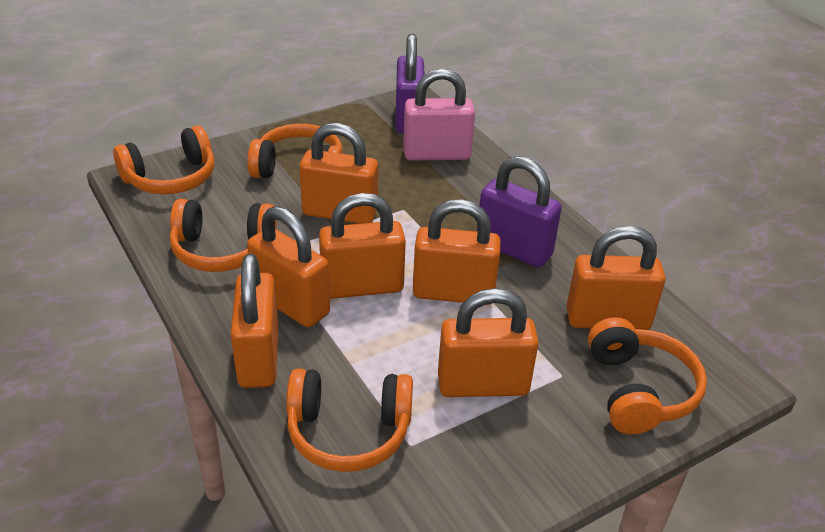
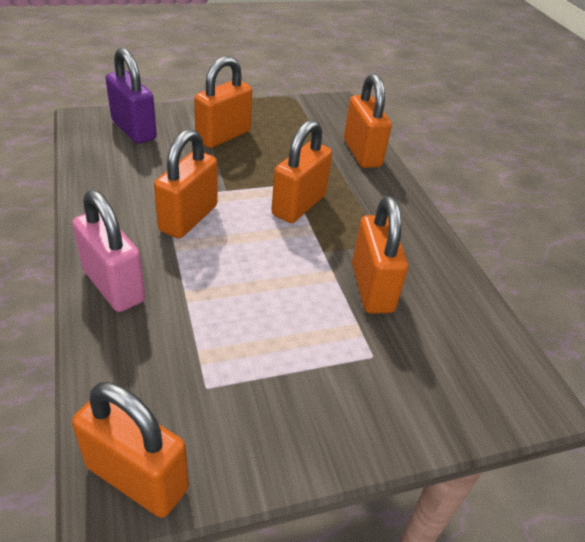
orange headphones: 5 -> 0
orange padlock: 7 -> 6
purple padlock: 2 -> 1

